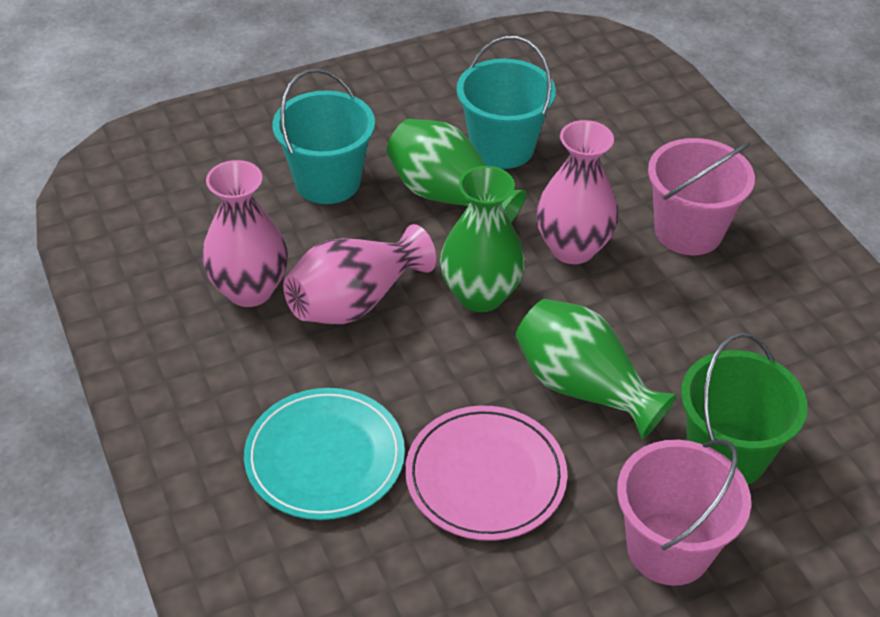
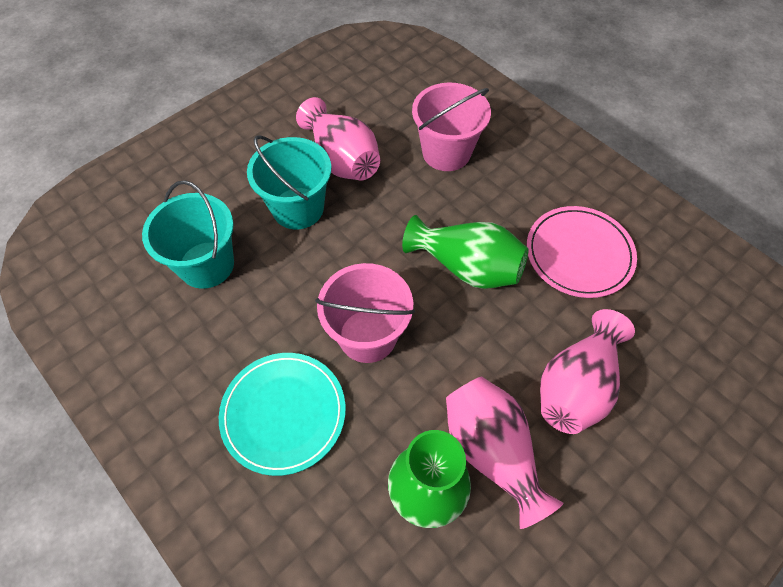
green bucket: 1 -> 0
green vase: 3 -> 2

